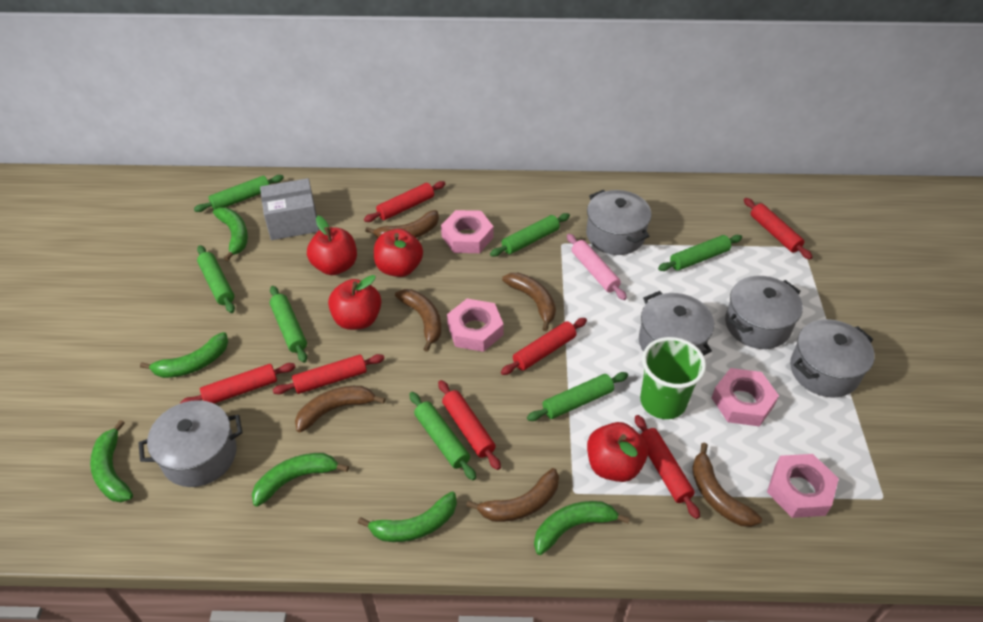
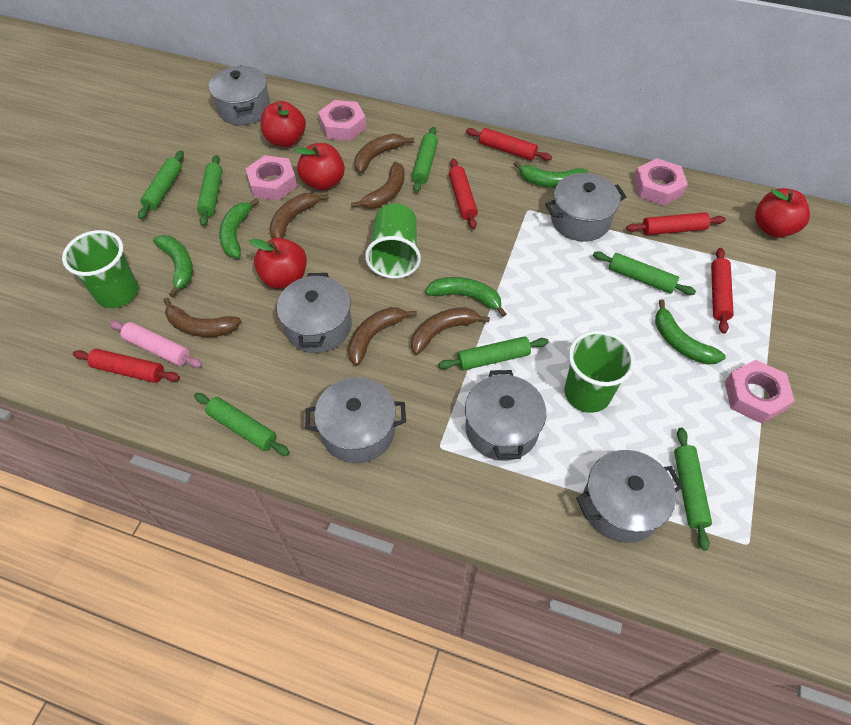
green banana: 6 -> 5
green cup: 1 -> 3
grey box: 1 -> 0
grey pot: 5 -> 6
red rolling pin: 7 -> 5

